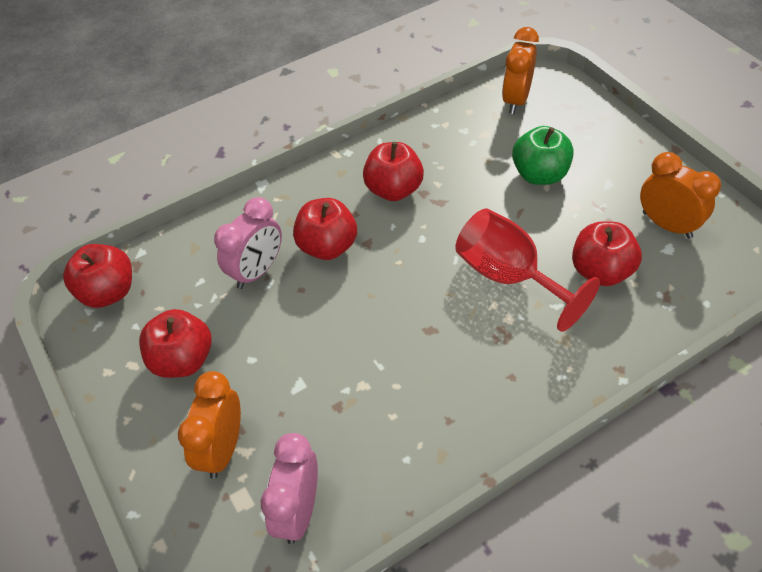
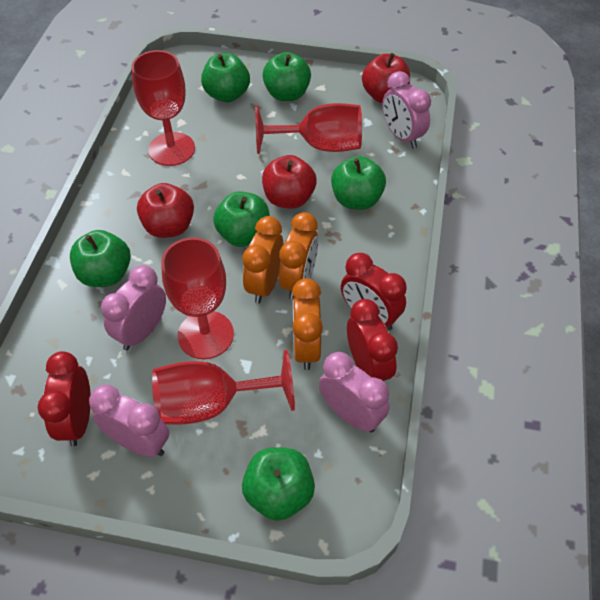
green apple: 1 -> 6
pink clock: 2 -> 4
red apple: 5 -> 3
red clock: 0 -> 3
red goblet: 1 -> 4

